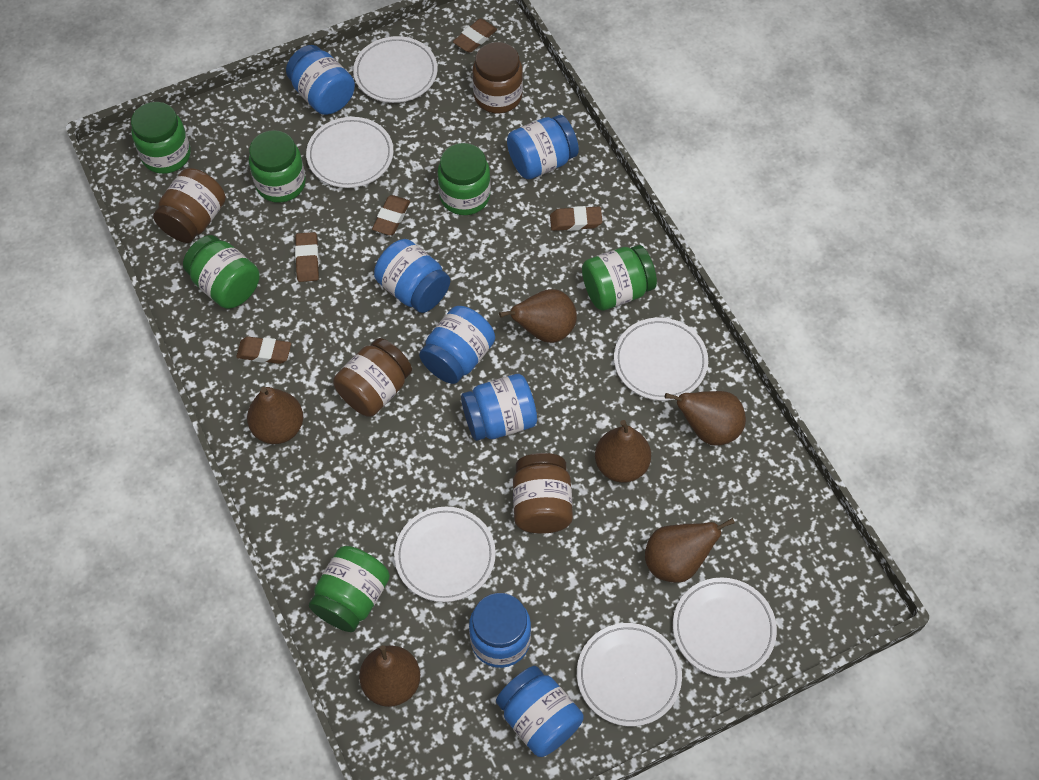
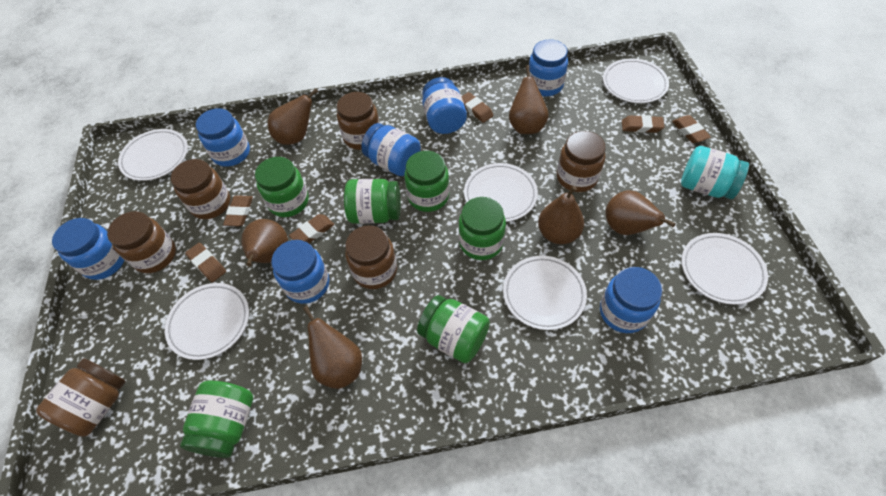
brown eraser: 5 -> 6
brown jar: 4 -> 6
turquoise jar: 0 -> 1

